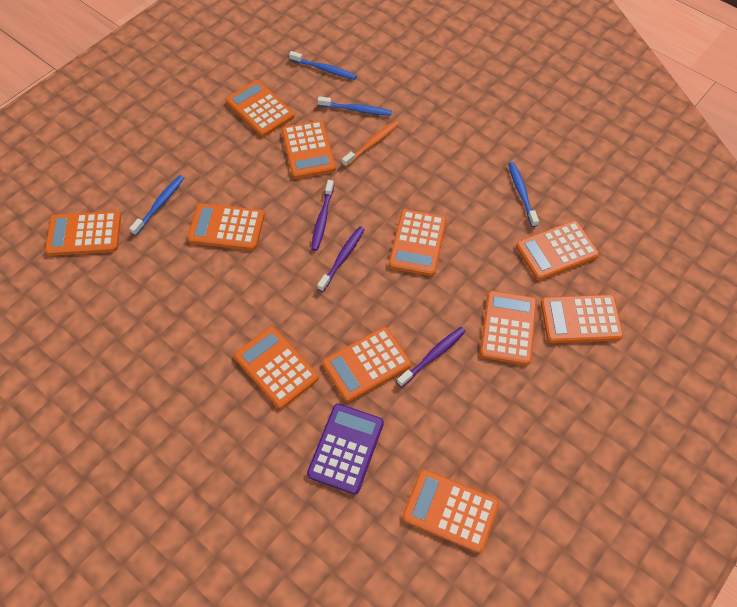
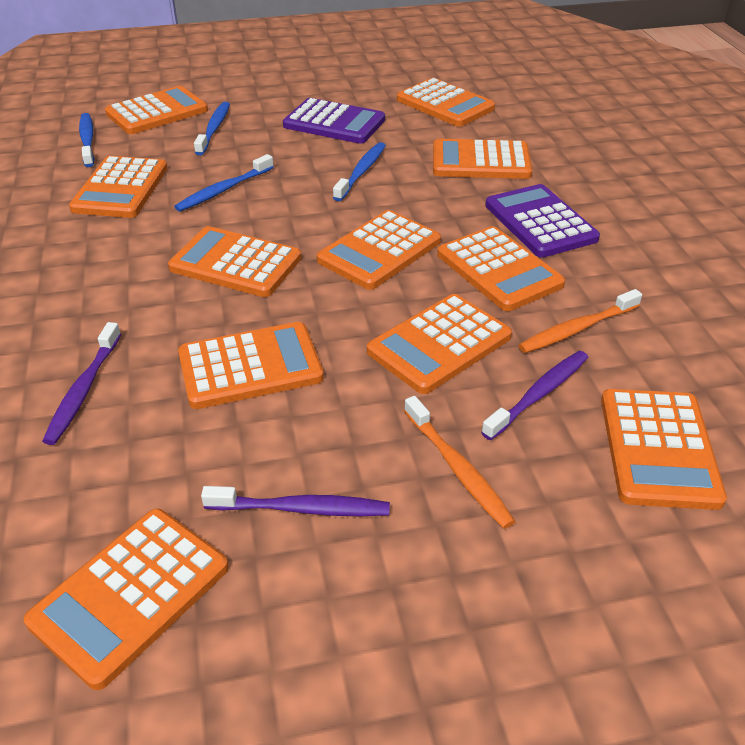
orange toothbrush: 1 -> 2
purple calculator: 1 -> 2

